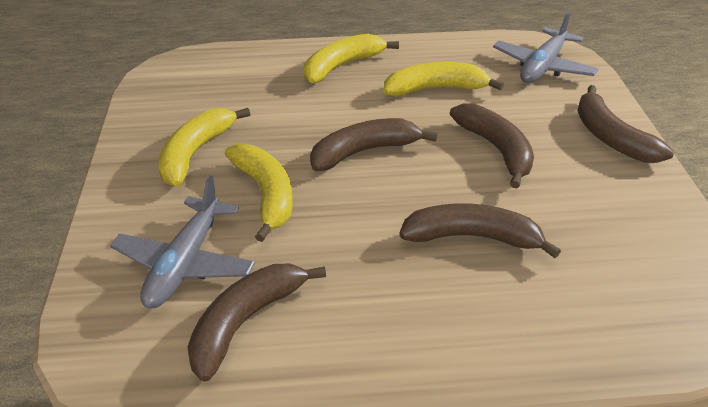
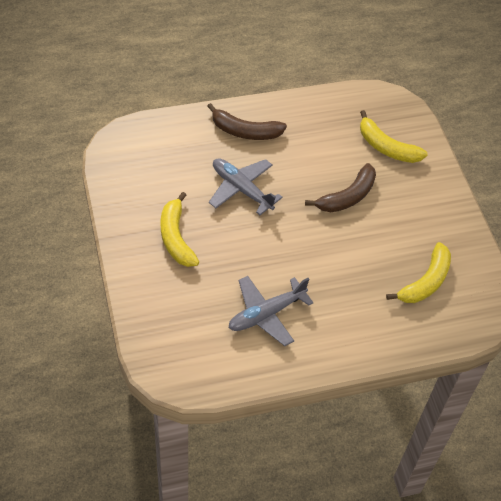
brown banana: 5 -> 2
yellow banana: 4 -> 3

